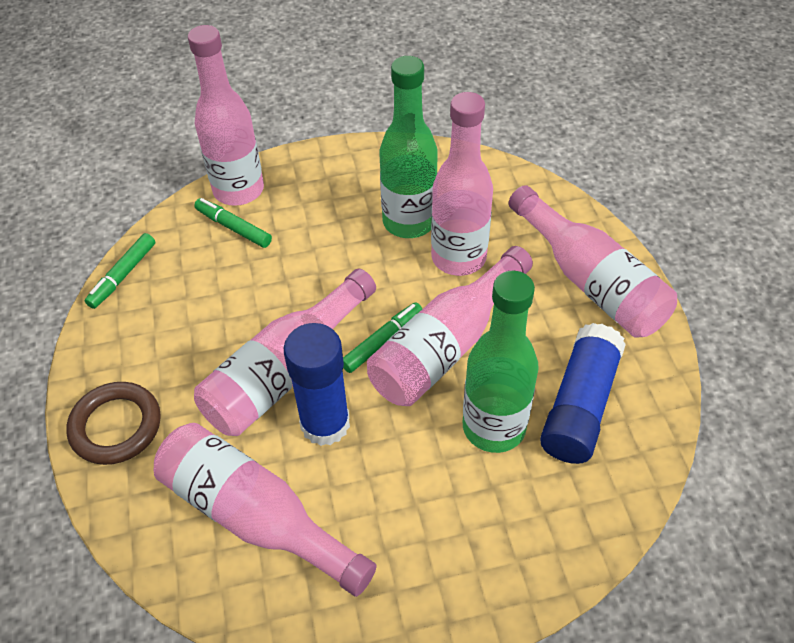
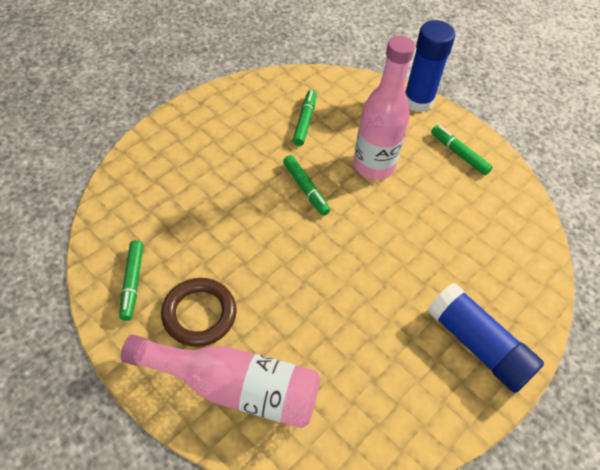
green bottle: 2 -> 0
green marker: 3 -> 4
pink bottle: 6 -> 2

